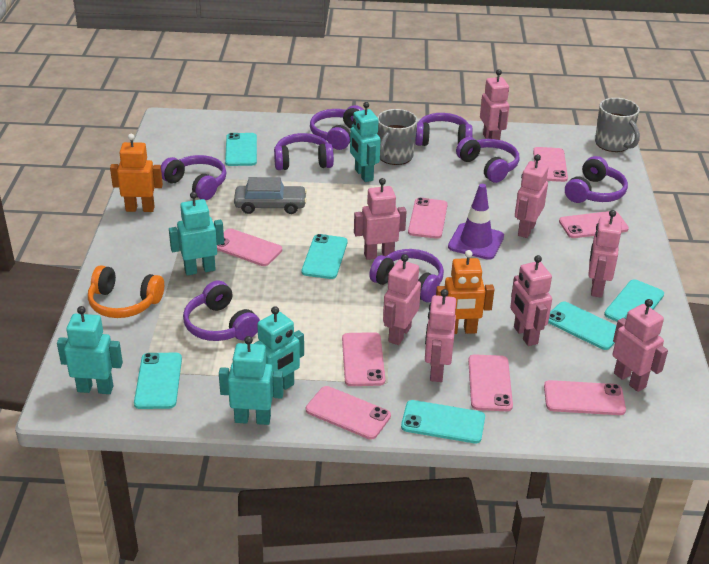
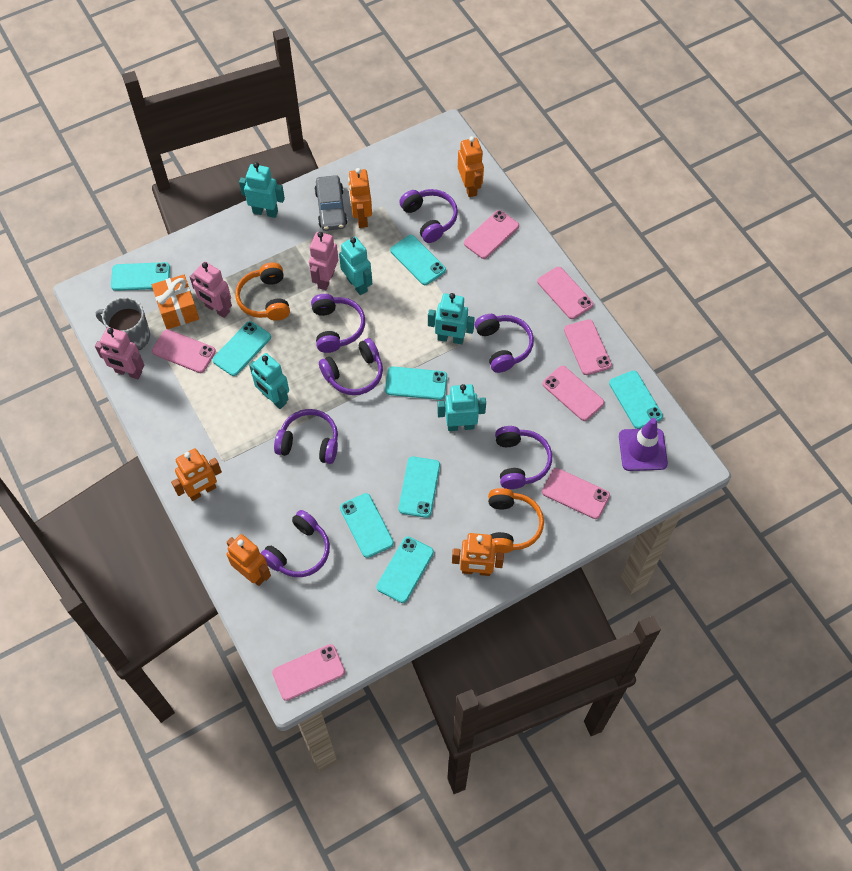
grey mug: 2 -> 1
orange gift: 0 -> 1
orange headphones: 1 -> 2
orange robot: 2 -> 5
pink phone: 8 -> 7
pink robot: 8 -> 3
purple headphones: 8 -> 7
turquoise phone: 6 -> 8

